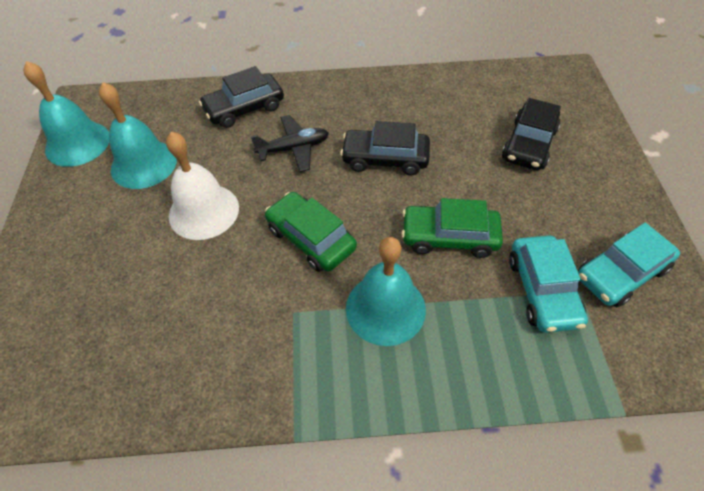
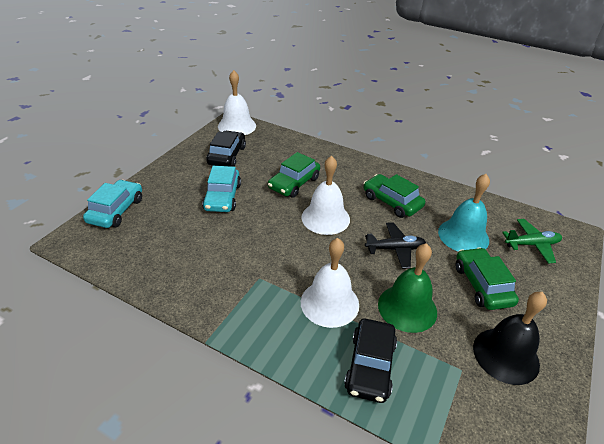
black bell: 0 -> 1
black car: 3 -> 2
green bell: 0 -> 1
green car: 2 -> 3
green plane: 0 -> 1
turquoise bell: 3 -> 1
white bell: 1 -> 3

